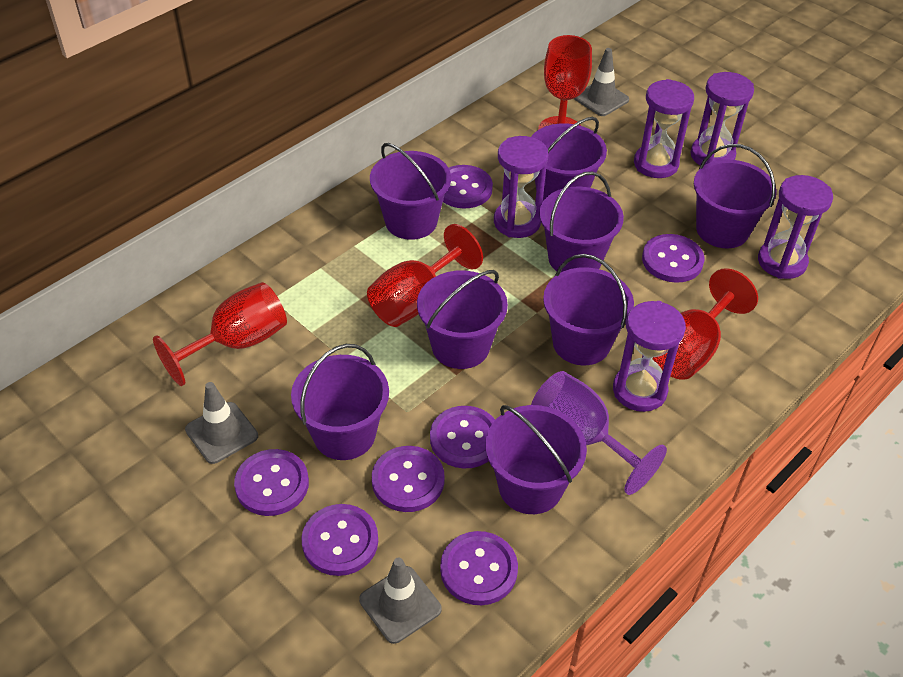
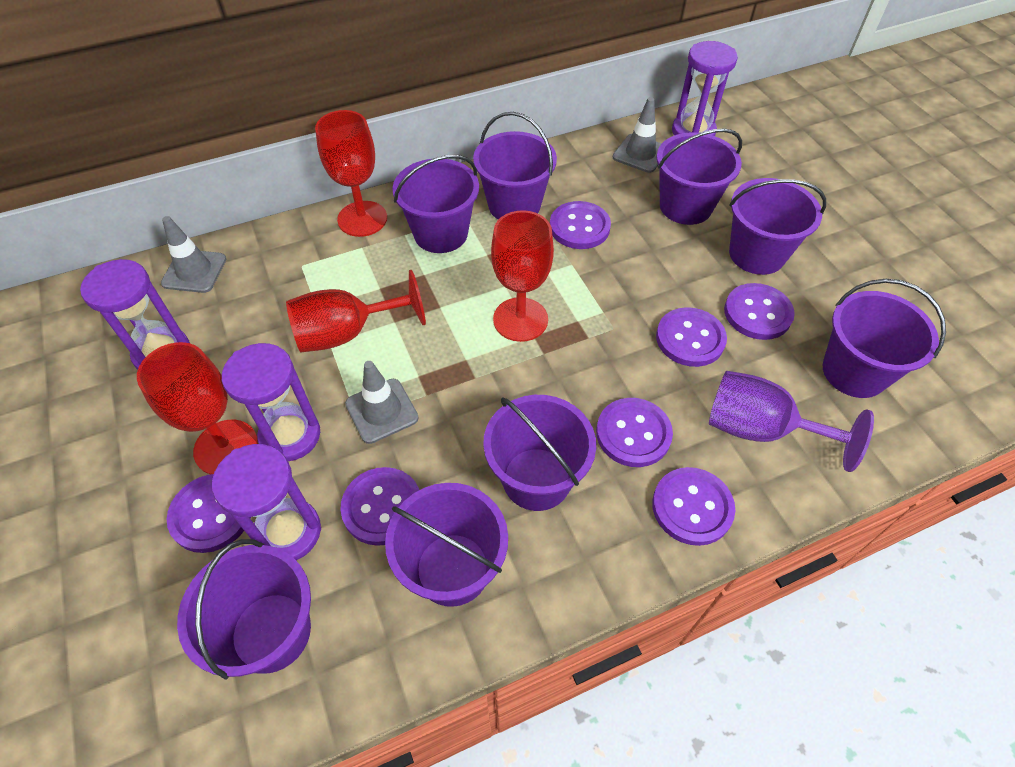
purple hourglass: 5 -> 4

